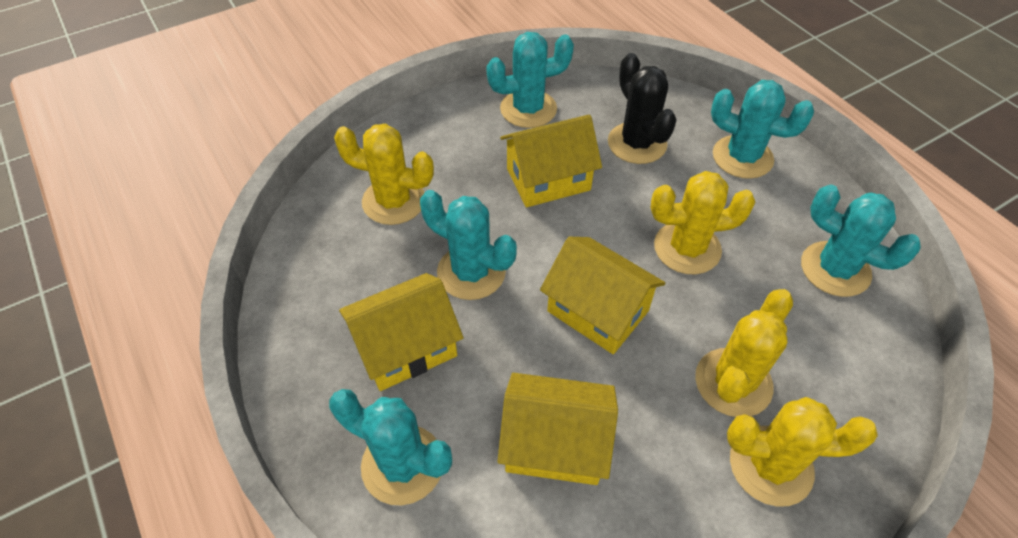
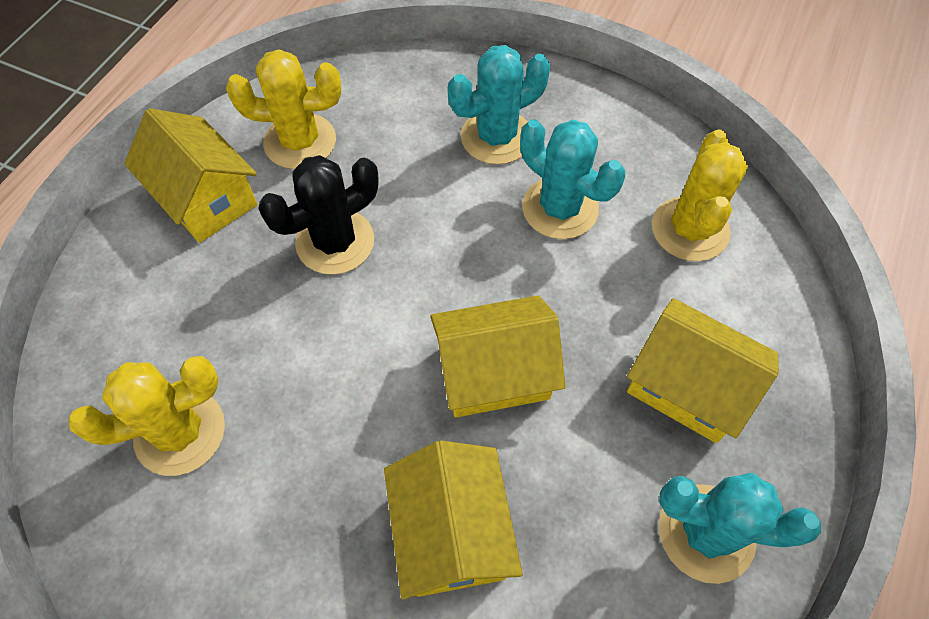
turquoise cactus: 5 -> 3
yellow cactus: 4 -> 3

